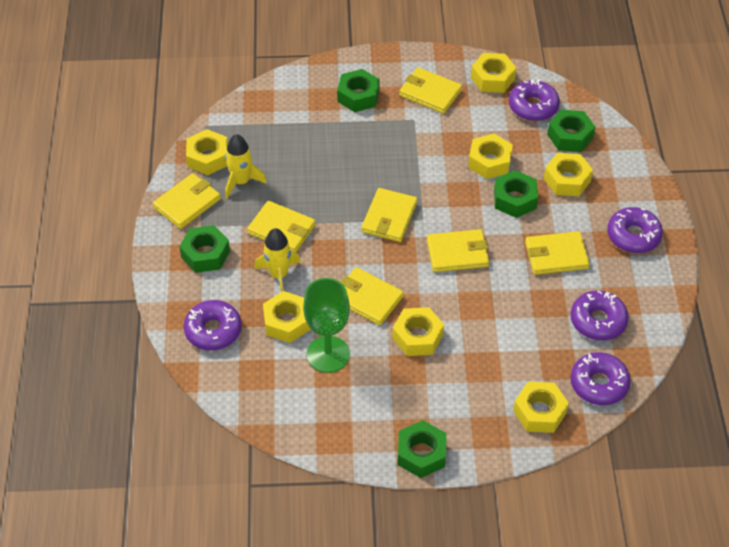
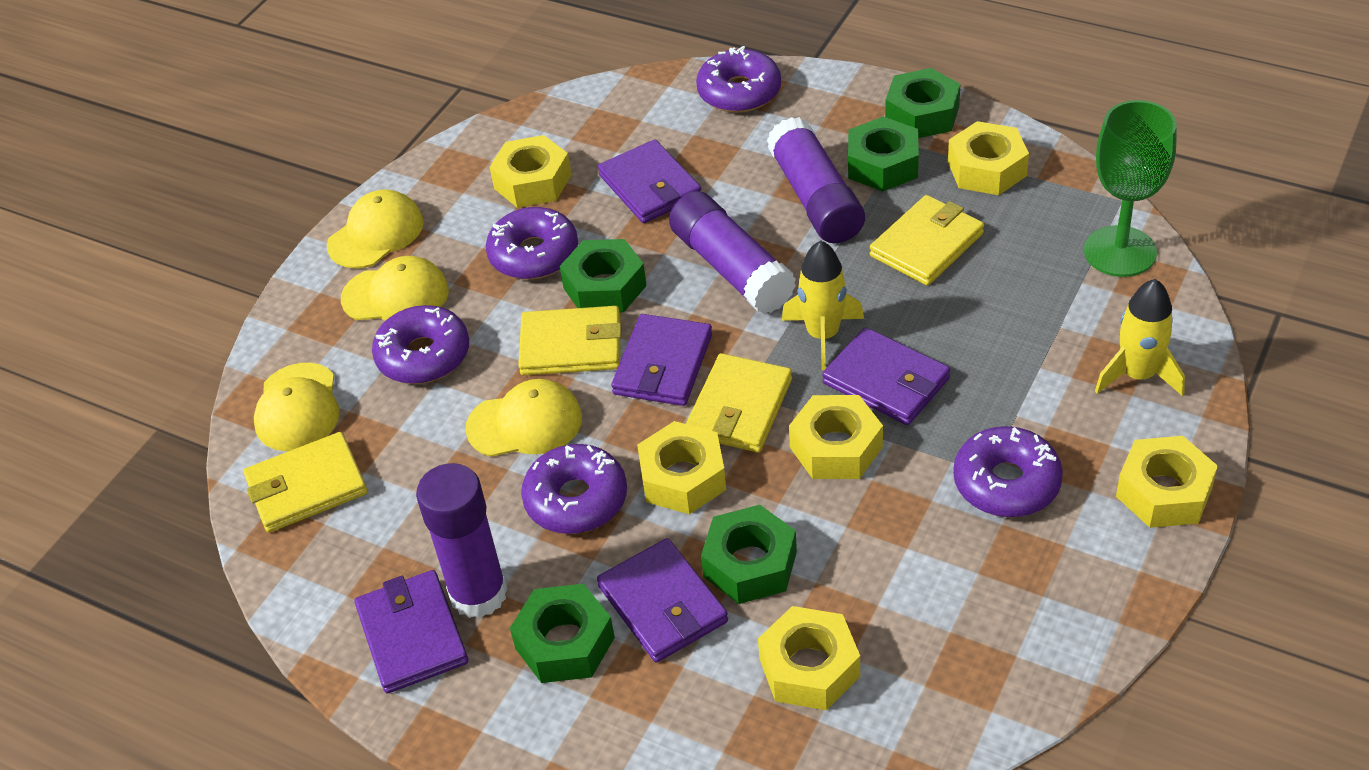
purple glue stick: 0 -> 3
purple wallet: 0 -> 5
yellow cap: 0 -> 4
yellow nut: 7 -> 6
yellow wallet: 7 -> 4

